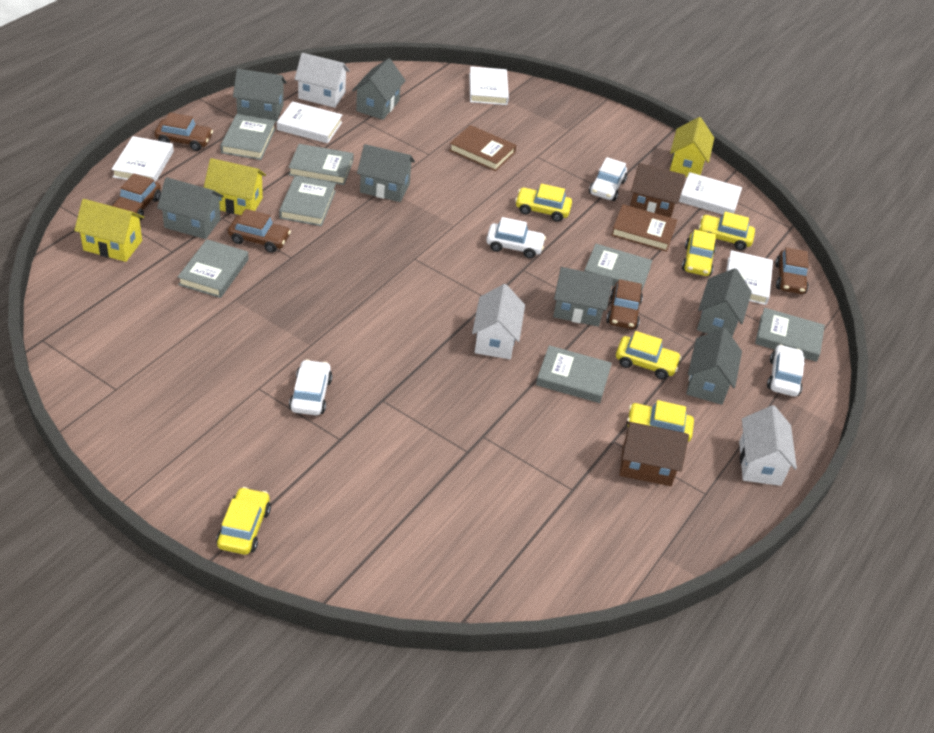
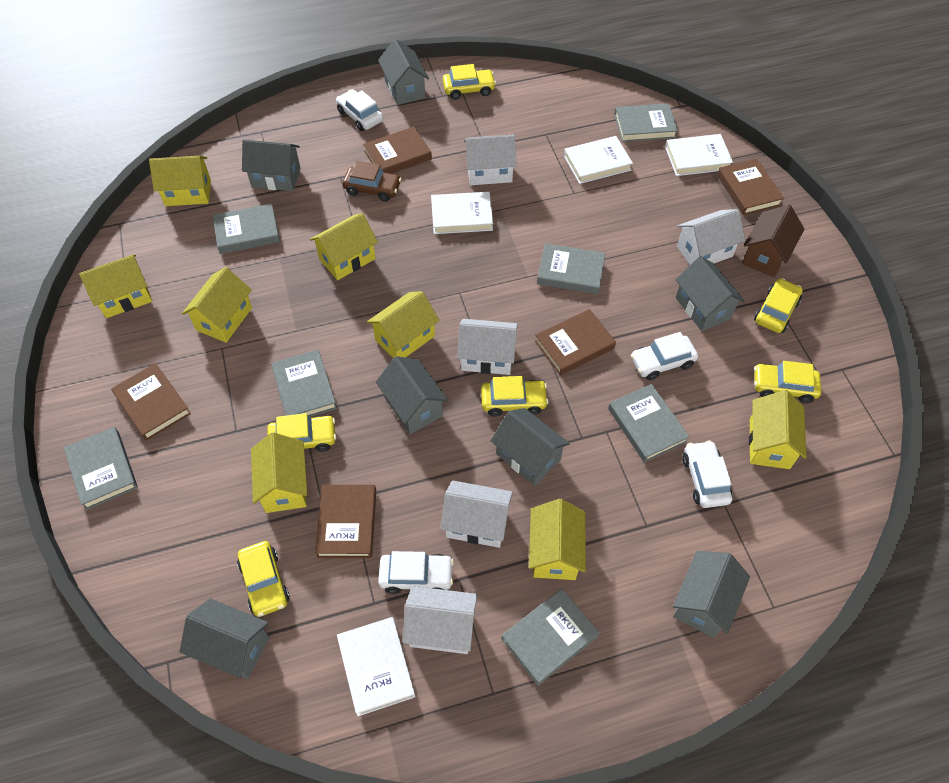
brown book: 2 -> 5
brown car: 5 -> 1
brown house: 2 -> 1
white book: 5 -> 4
white house: 3 -> 5
yellow house: 3 -> 8

